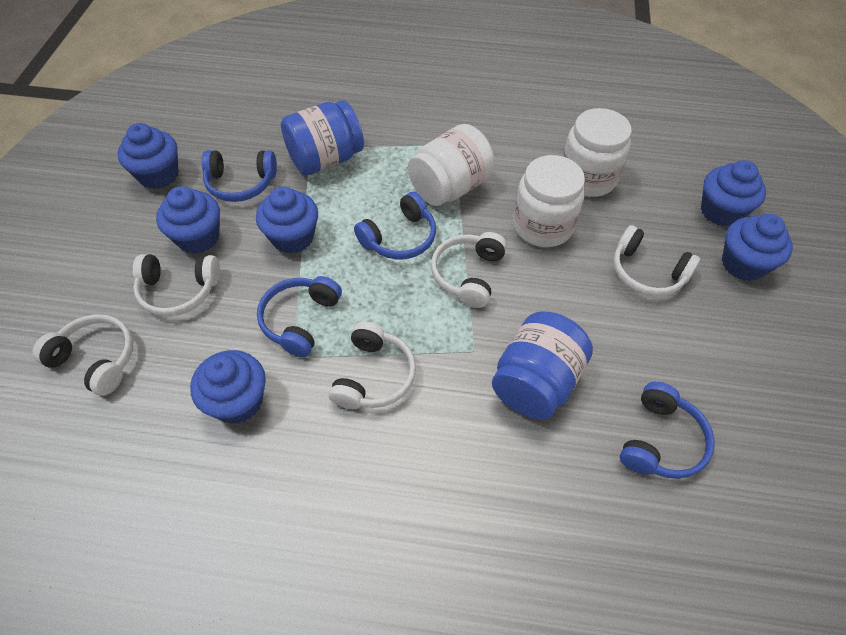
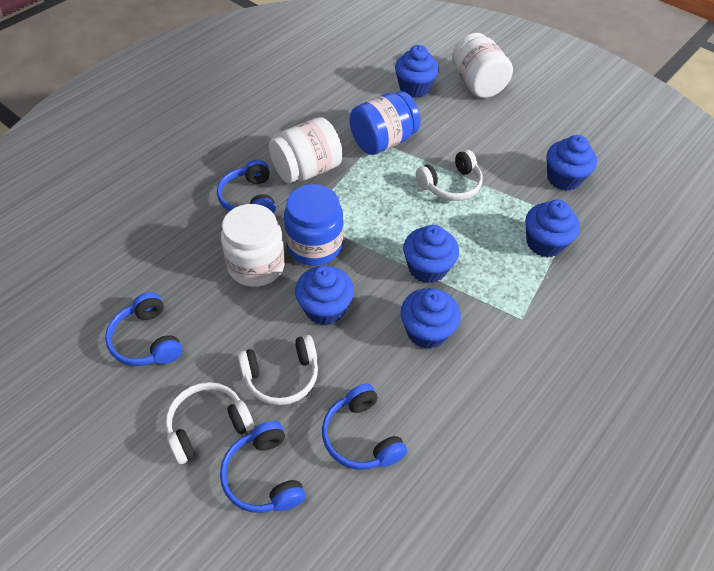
white headphones: 5 -> 3

